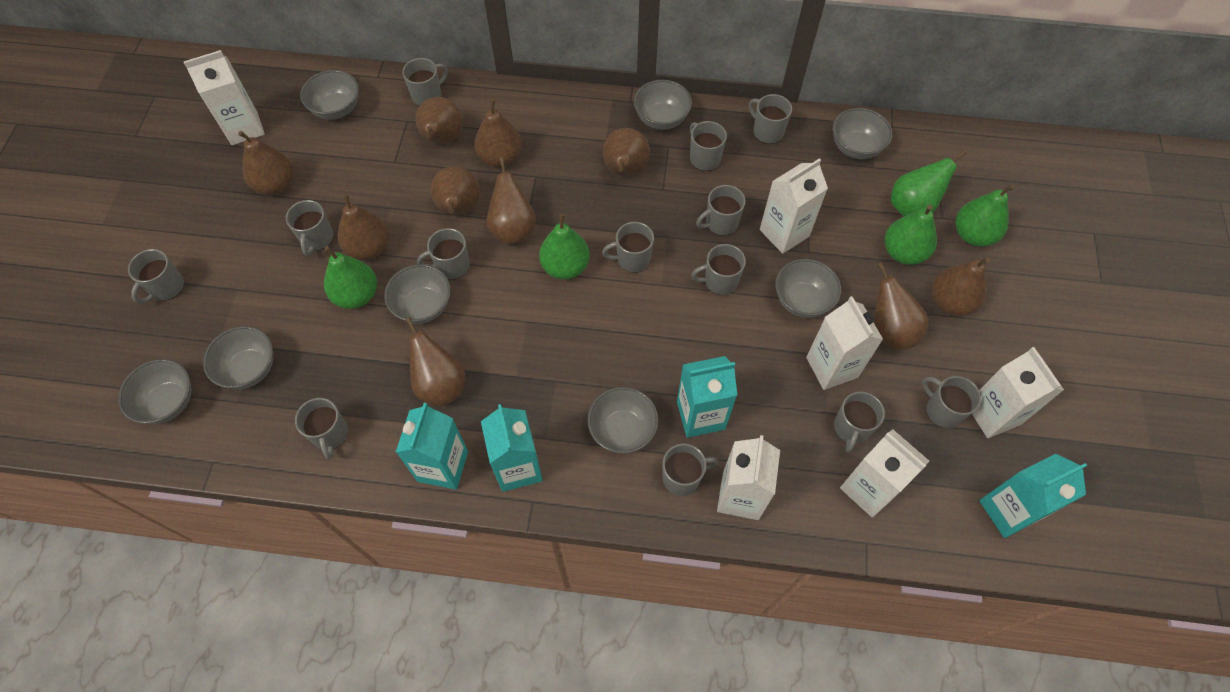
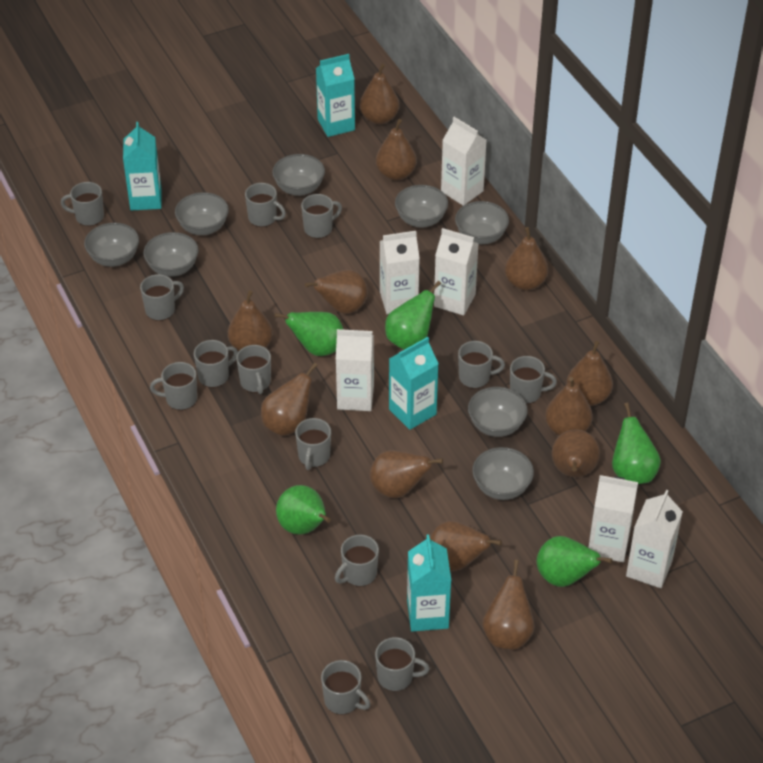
brown pear: 10 -> 12

